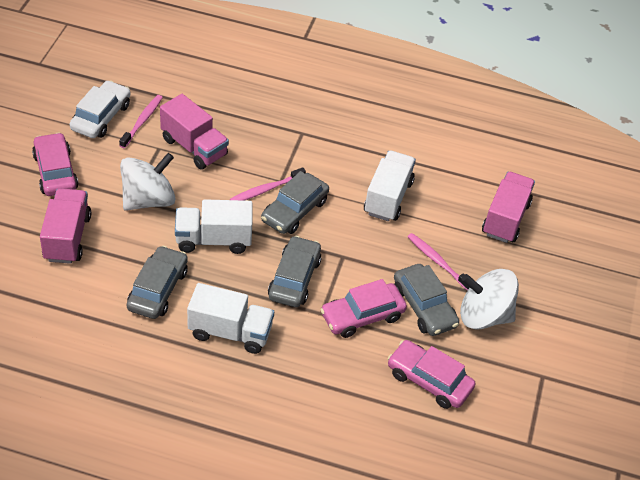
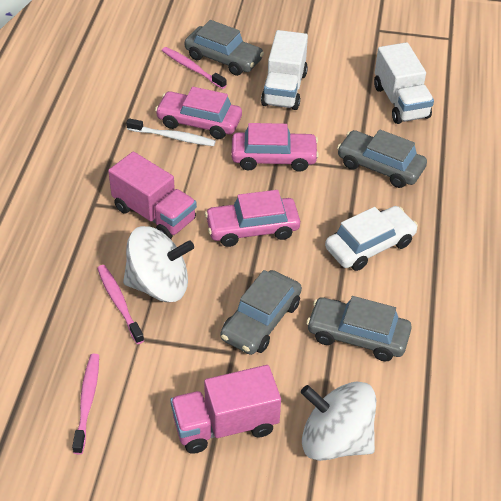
pink truck: 3 -> 2
white toothbrush: 0 -> 1
white truck: 3 -> 2

